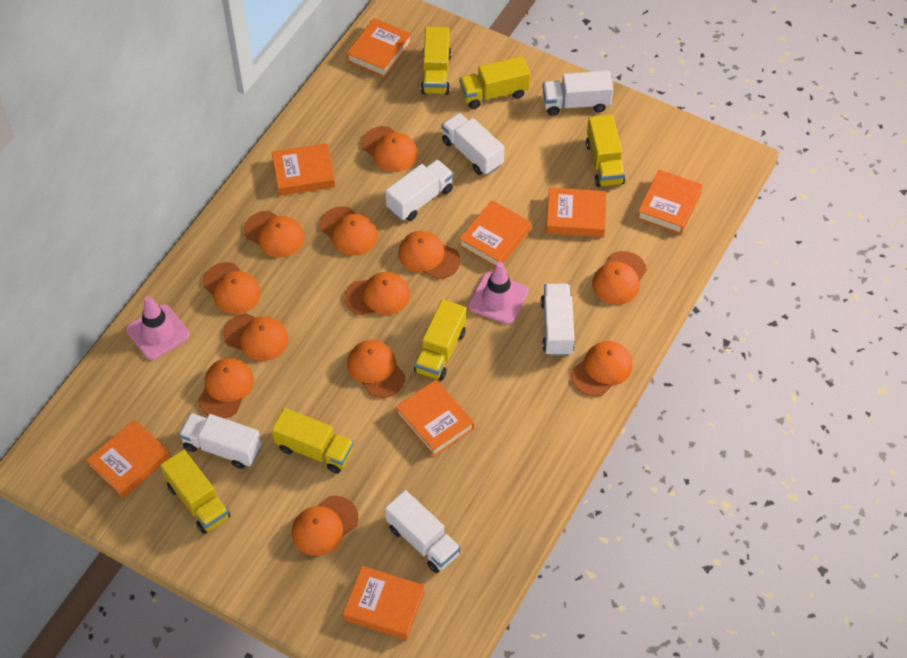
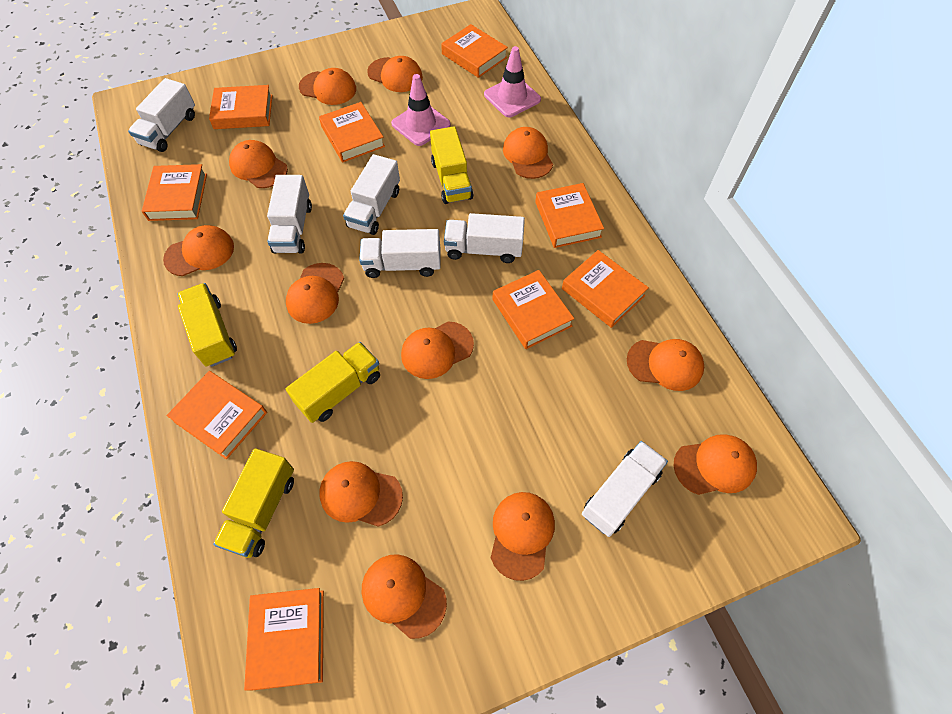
orange book: 8 -> 9
yellow truck: 6 -> 4

